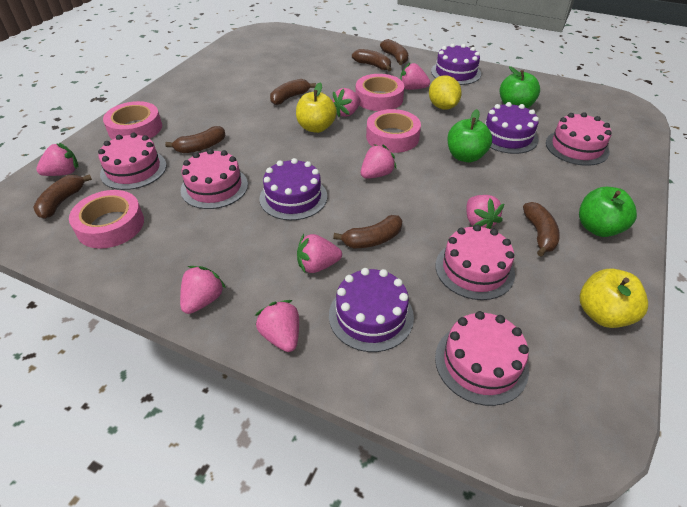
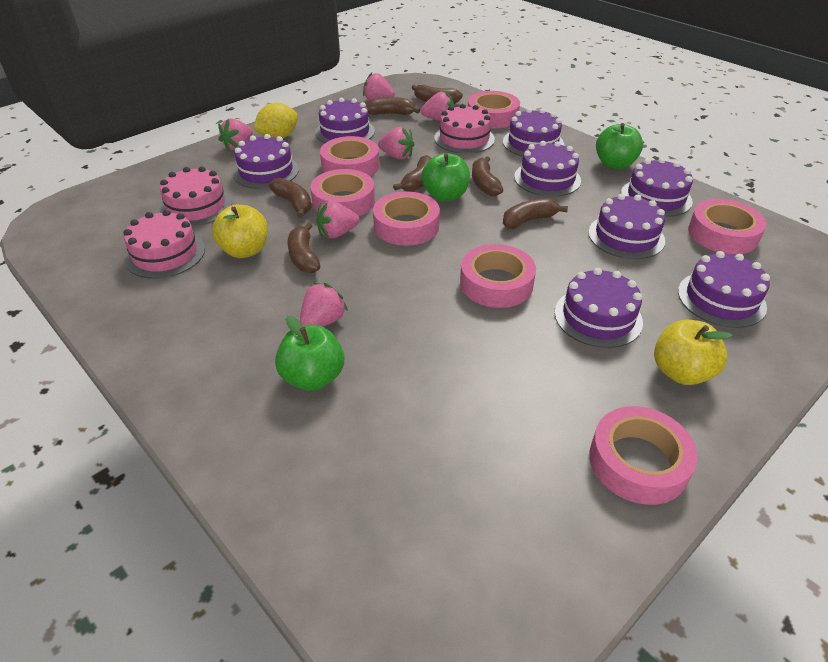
pink cake: 5 -> 3
pink strawberry: 8 -> 6
pink tape: 4 -> 7
purple cake: 4 -> 8

